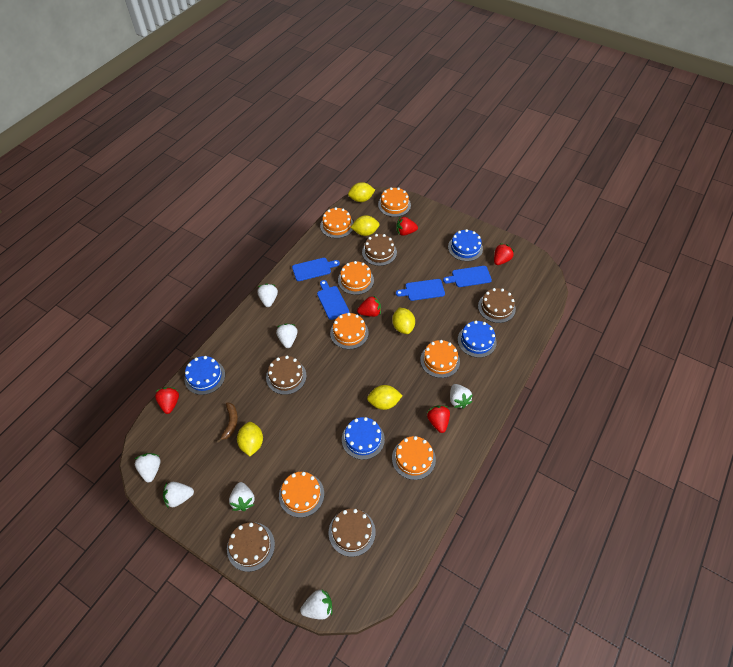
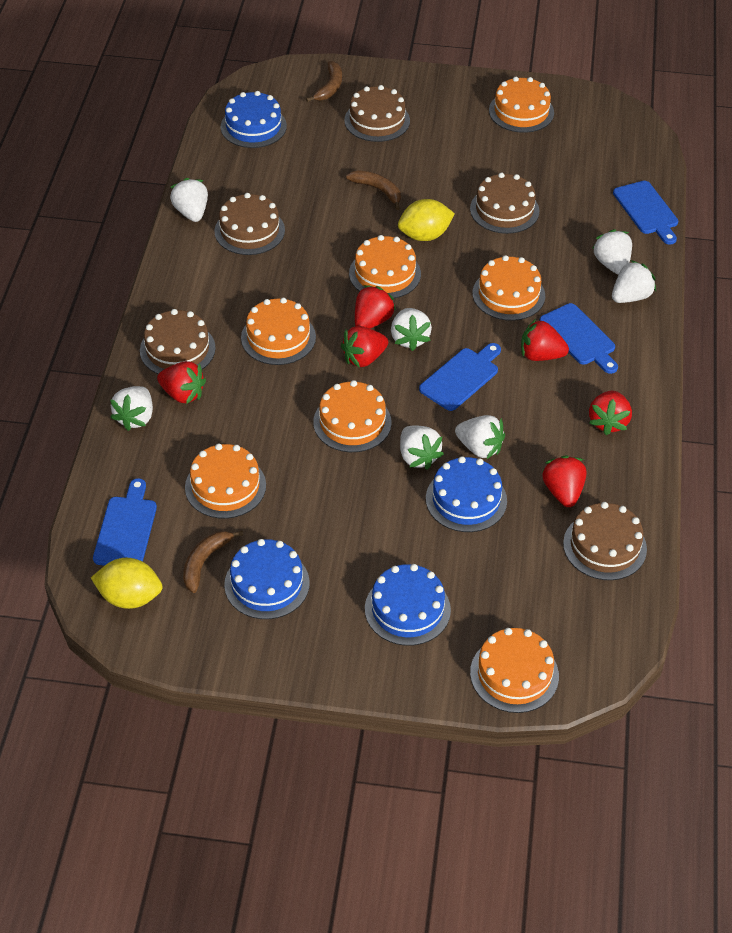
brown banana: 1 -> 3
red strawberry: 5 -> 6
yellow lemon: 5 -> 2

